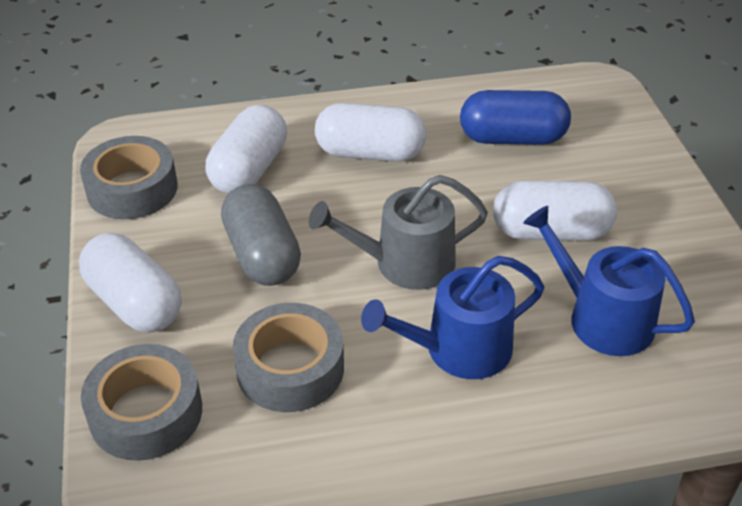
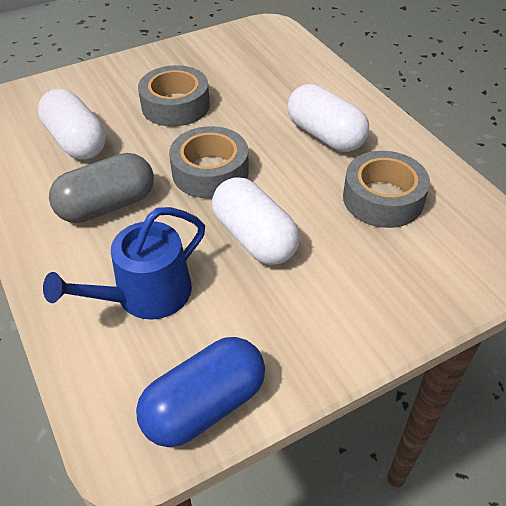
blue watering can: 2 -> 1
grey watering can: 1 -> 0
white capsule: 4 -> 3

